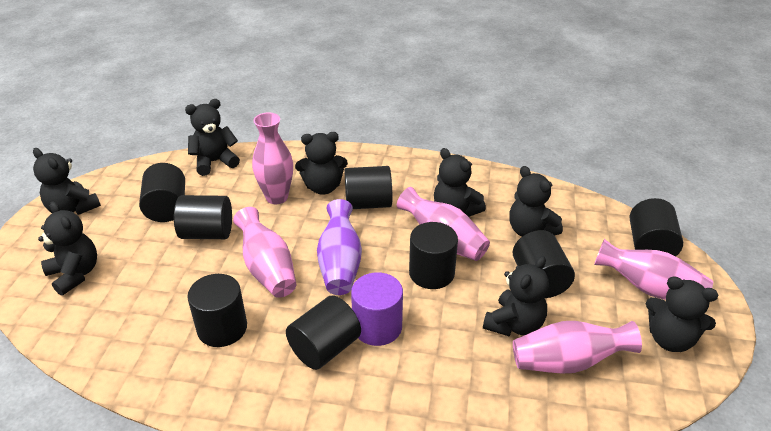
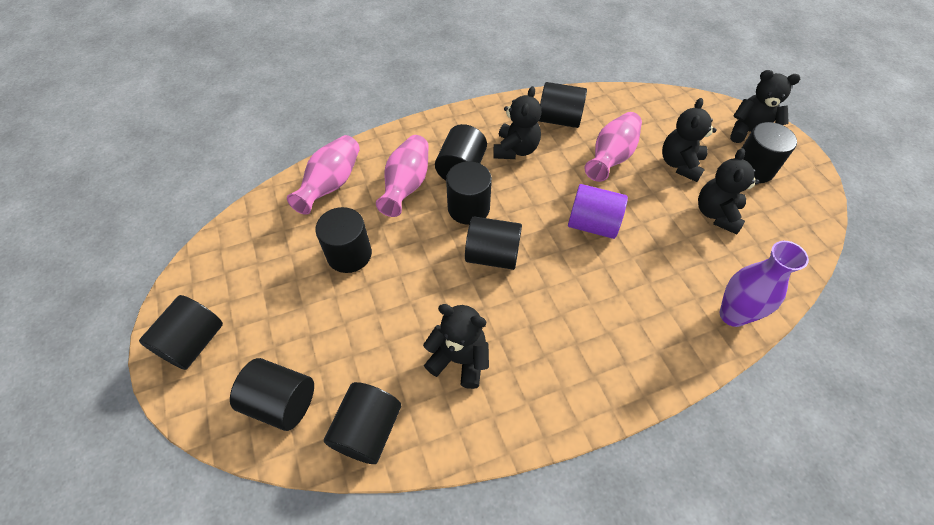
black cylinder: 8 -> 9
black teddy bear: 8 -> 5
pink vase: 5 -> 3

